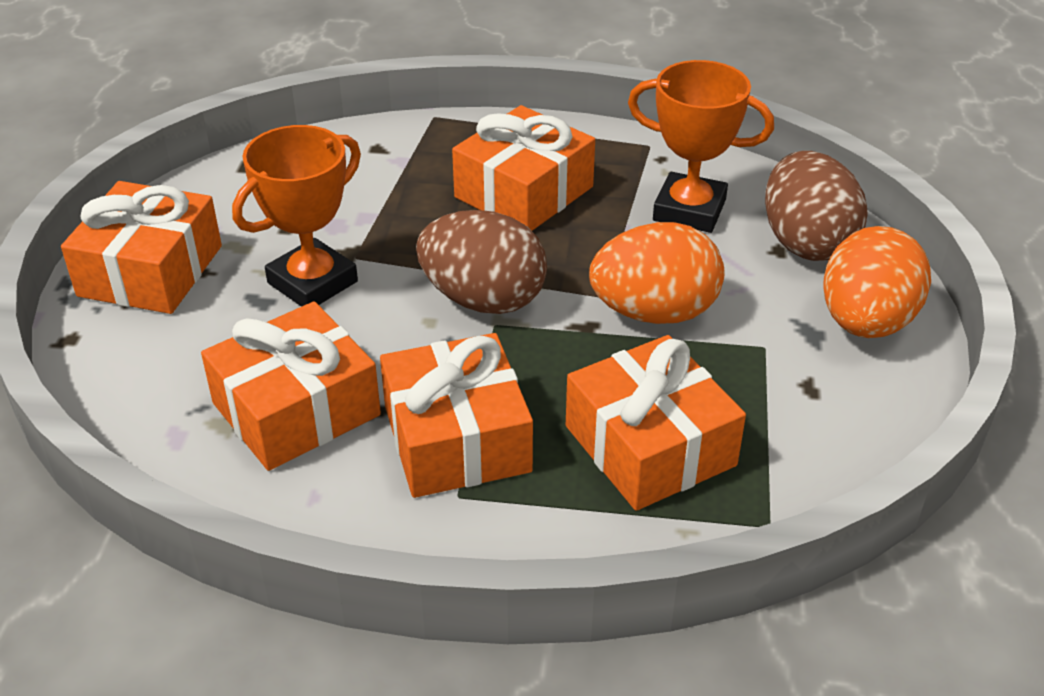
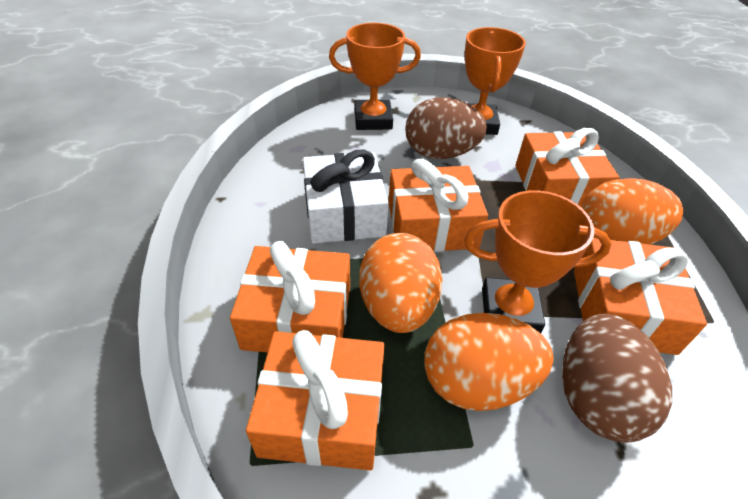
orange egg: 2 -> 3
orange trophy: 2 -> 3
white gift: 0 -> 1

